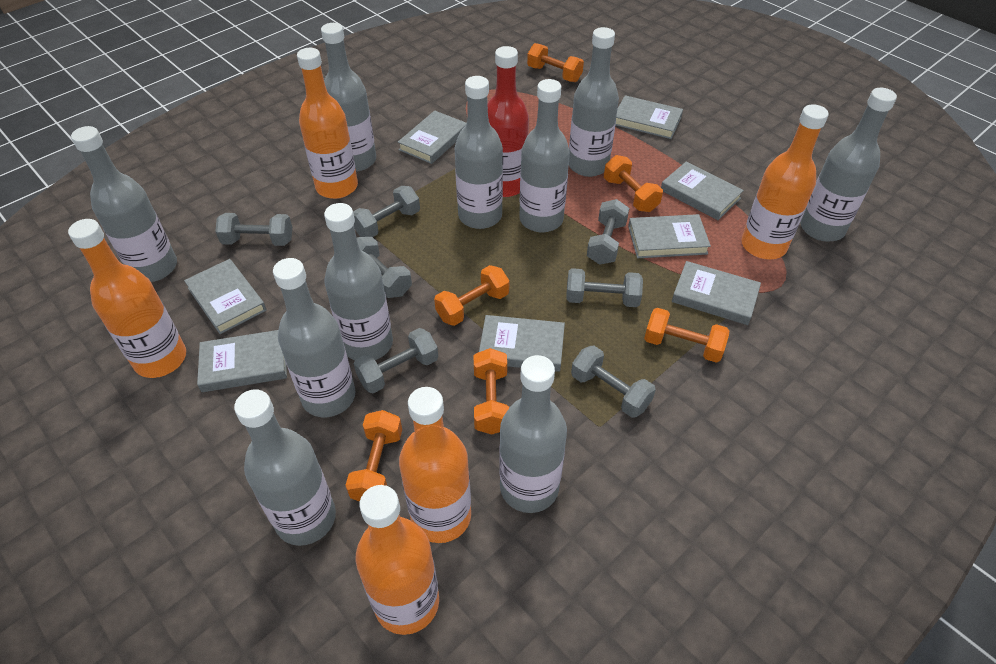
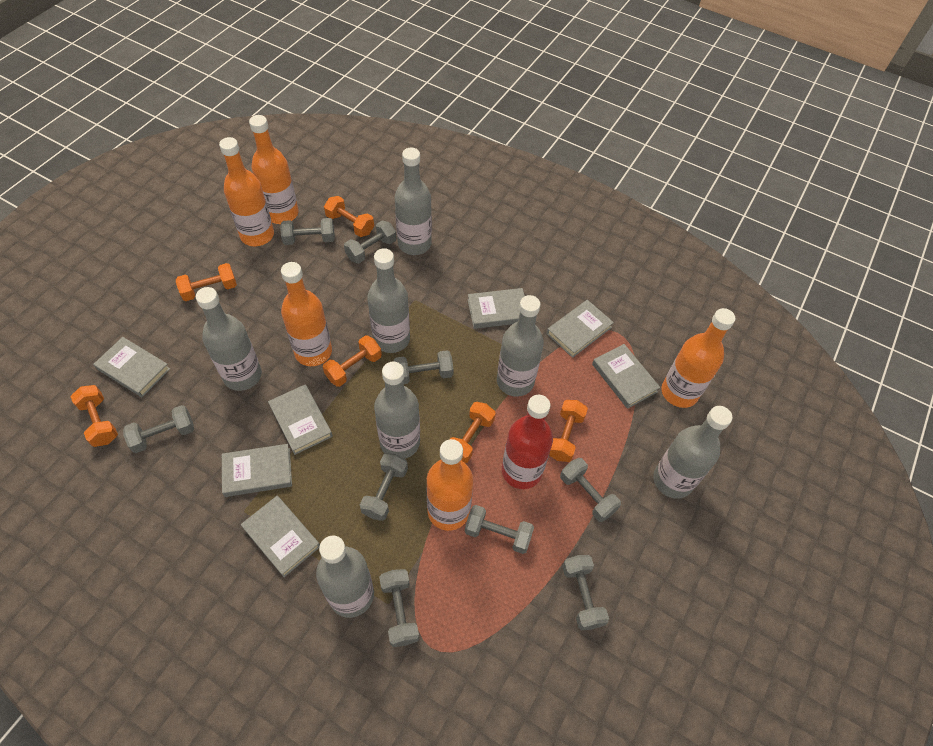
grey book: 8 -> 7
grey bottle: 10 -> 7
grey dumbbell: 7 -> 9

